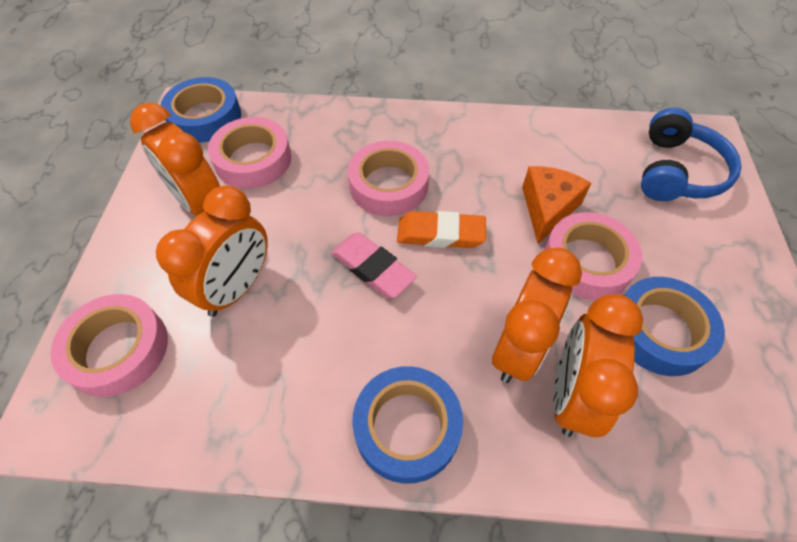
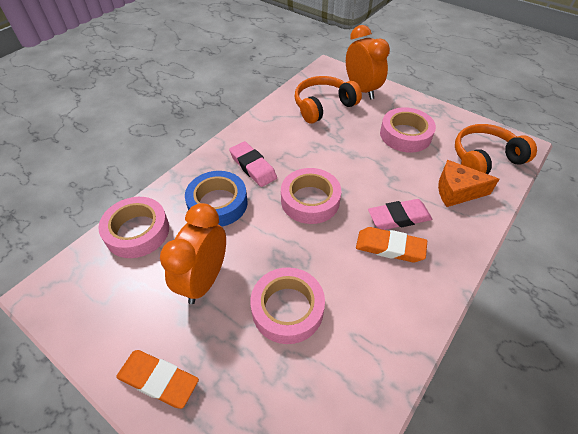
blue headphones: 1 -> 0
blue tape: 3 -> 1
orange clock: 4 -> 2
orange eraser: 1 -> 2
orange headphones: 0 -> 2
pink eraser: 1 -> 2

